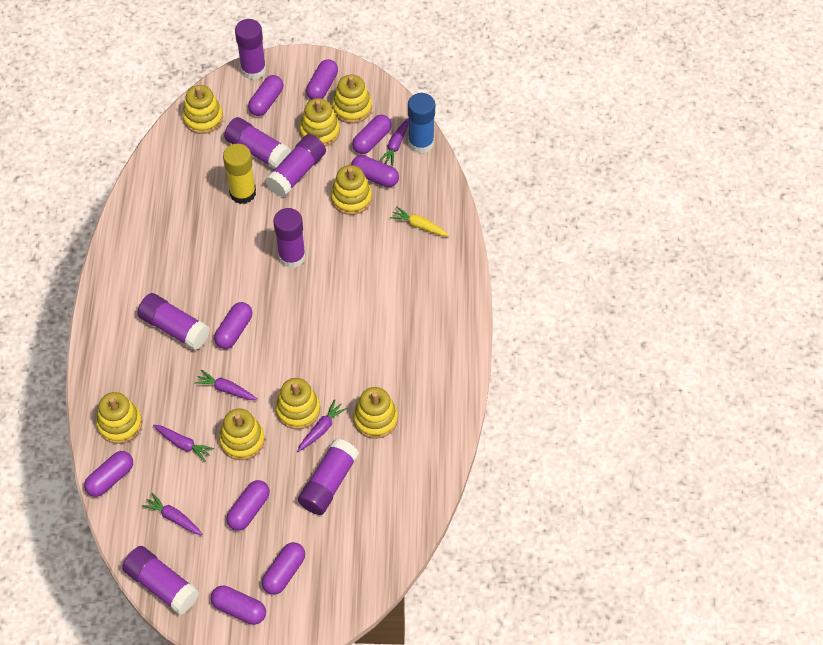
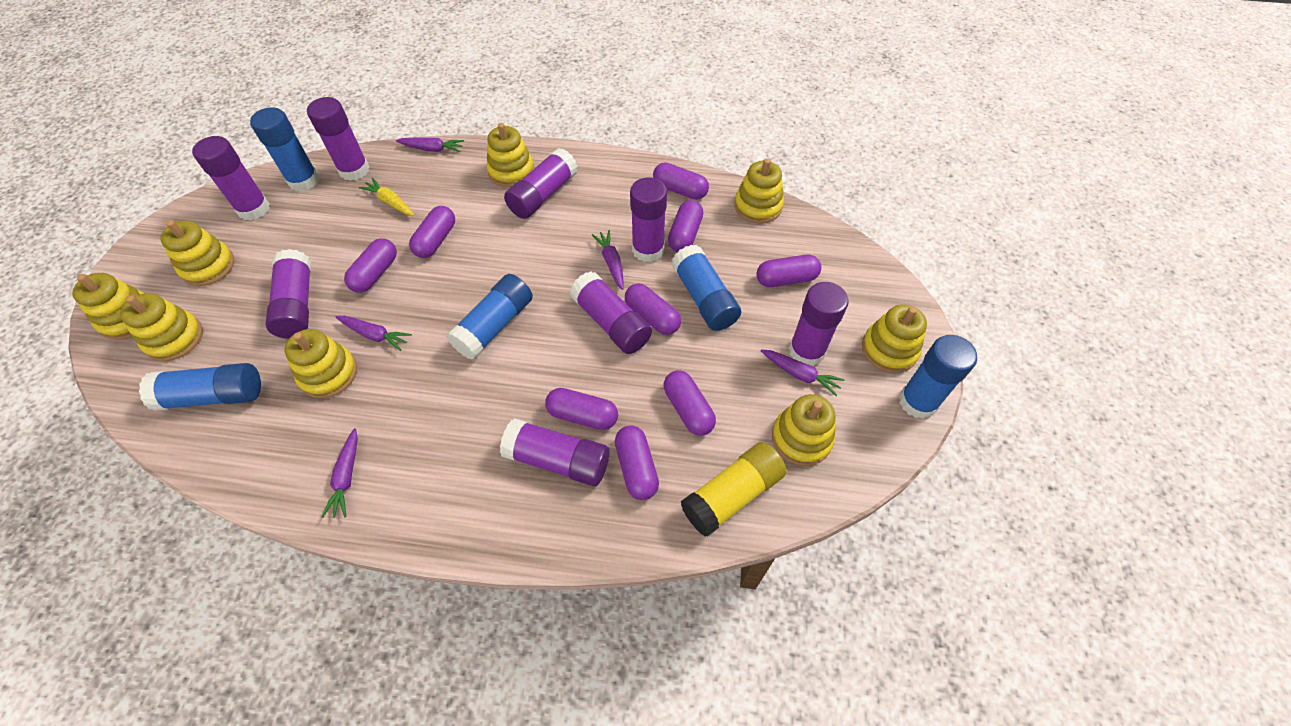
blue glue stick: 1 -> 5
purple glue stick: 7 -> 8

